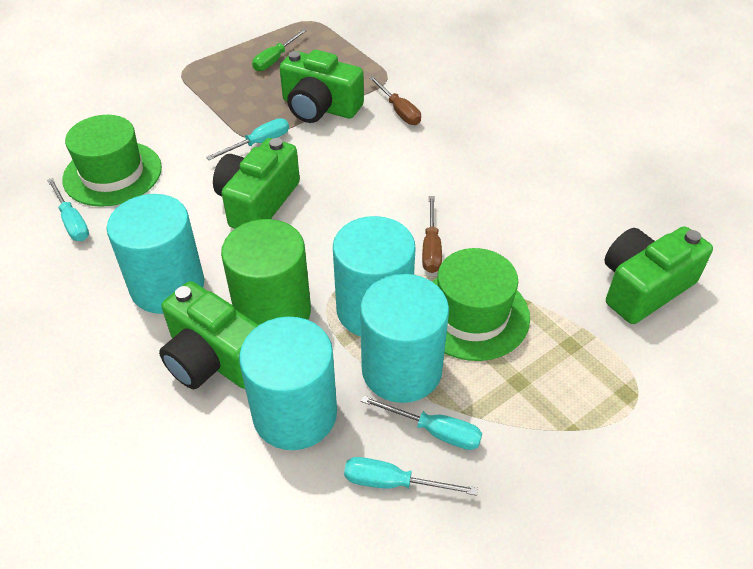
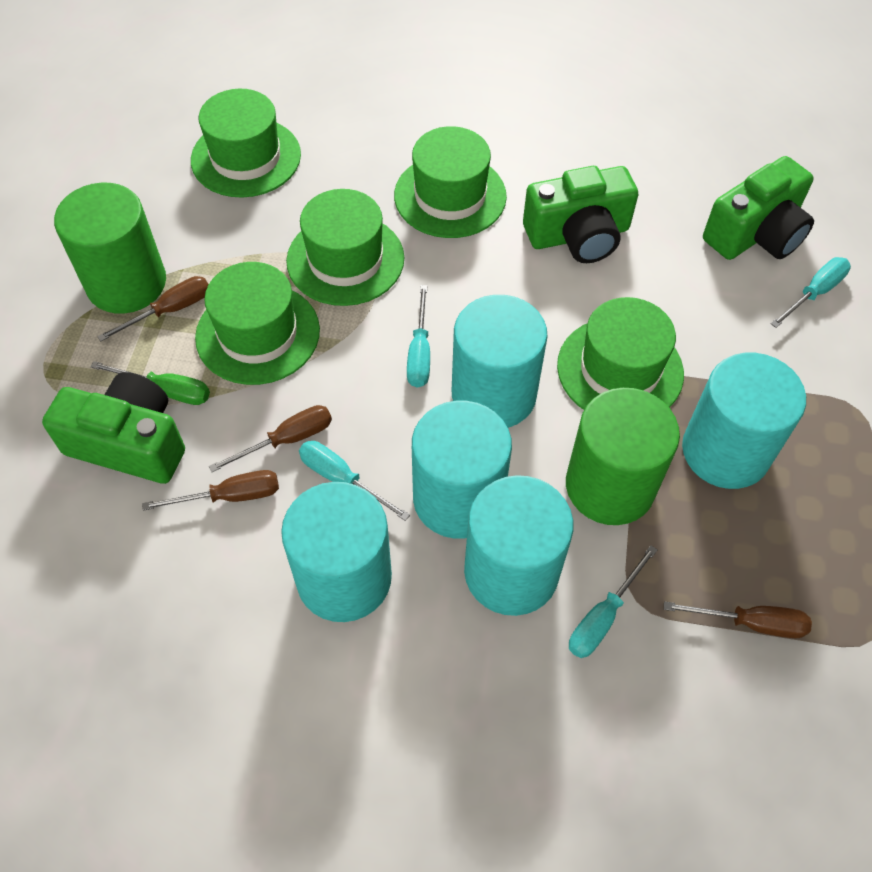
brown screwdriver: 2 -> 4
green camera: 4 -> 3
green cylinder: 1 -> 2
green hat: 2 -> 5
turquoise cylinder: 4 -> 5

